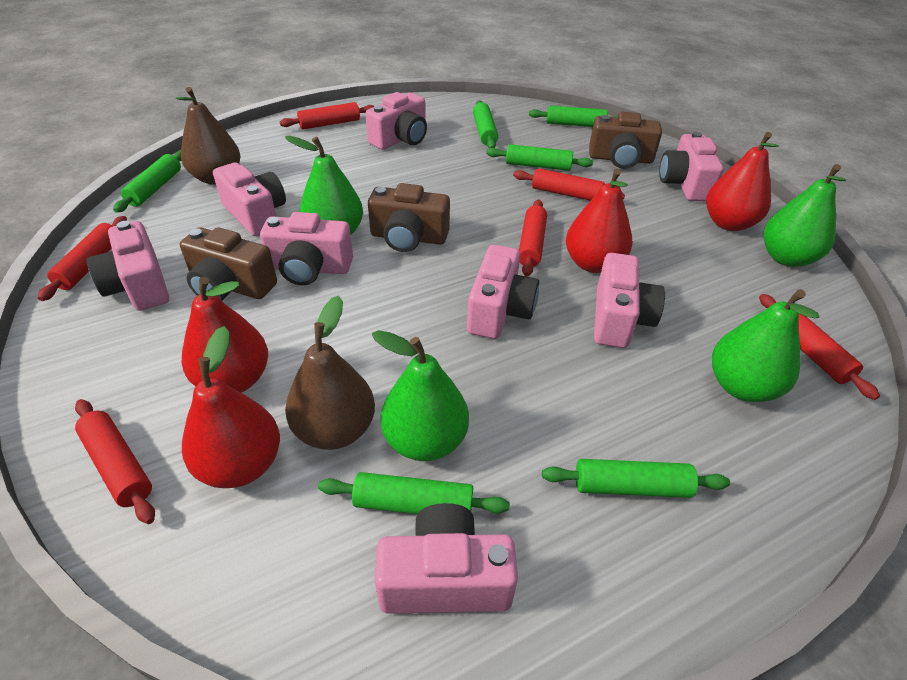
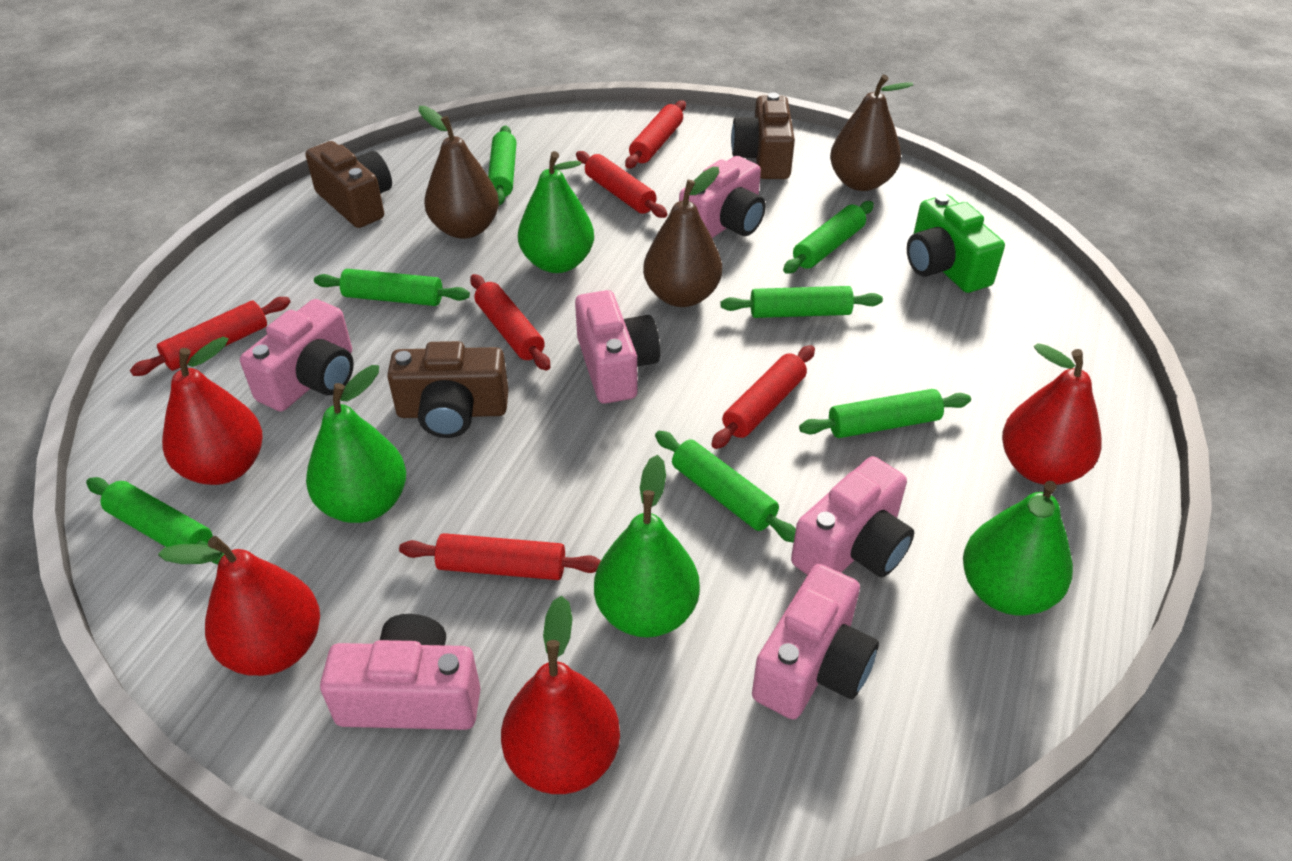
brown pear: 2 -> 3
green camera: 0 -> 1
green rolling pin: 6 -> 7
pink camera: 8 -> 6

